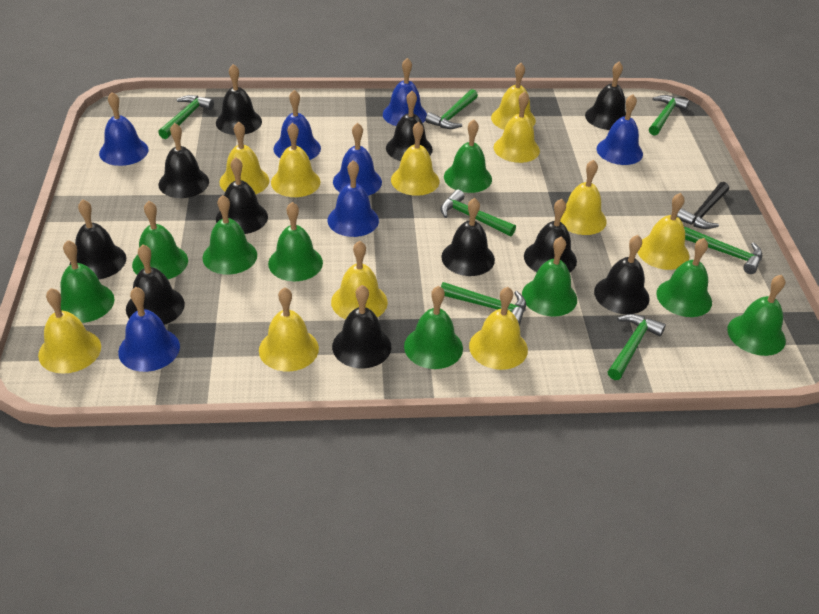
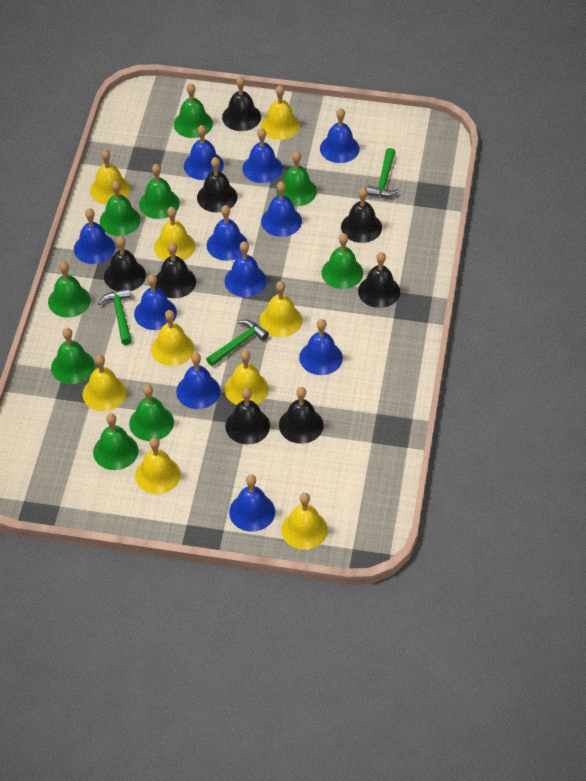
black bell: 11 -> 8
black hammer: 1 -> 0
blue bell: 7 -> 11
green hammer: 7 -> 3
yellow bell: 11 -> 9

